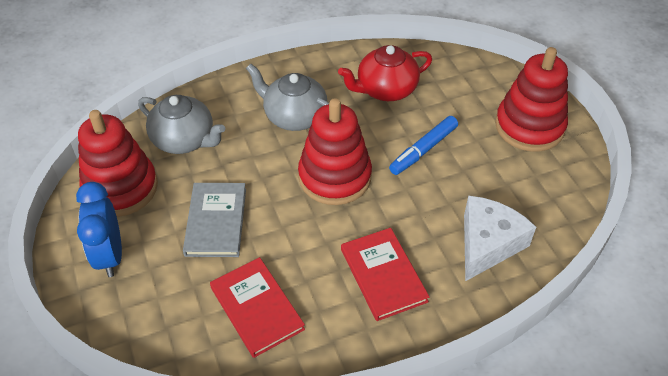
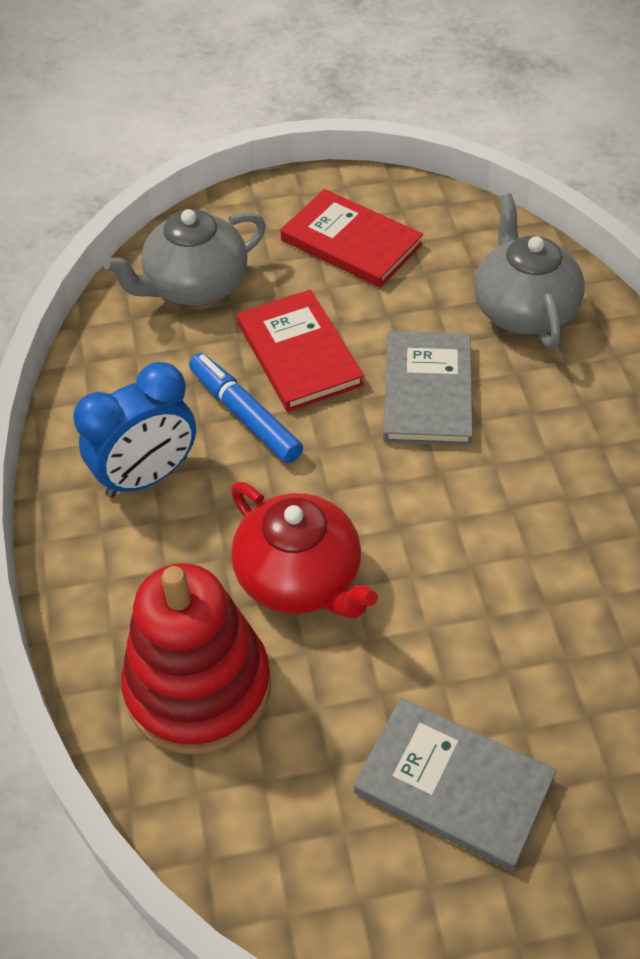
grey book: 1 -> 2
red stacking toy: 3 -> 1
white cheese: 1 -> 0

